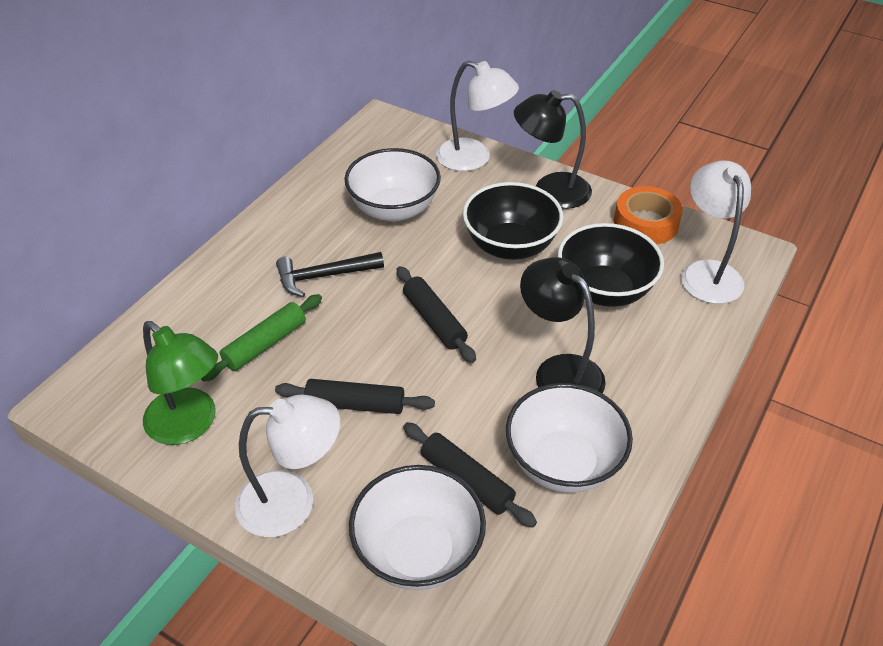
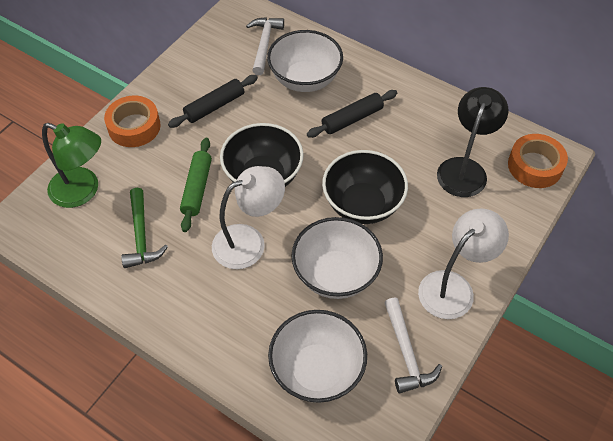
black hammer: 1 -> 0
black lamp: 2 -> 1
black rolling pin: 3 -> 2
green hammer: 0 -> 1
orange tape: 1 -> 2
white hammer: 0 -> 2
white lamp: 3 -> 2

